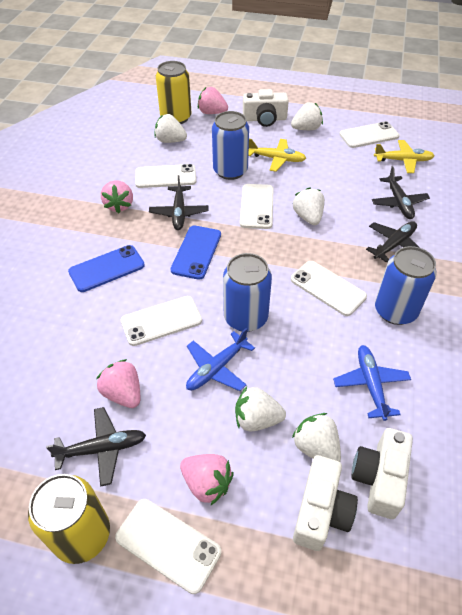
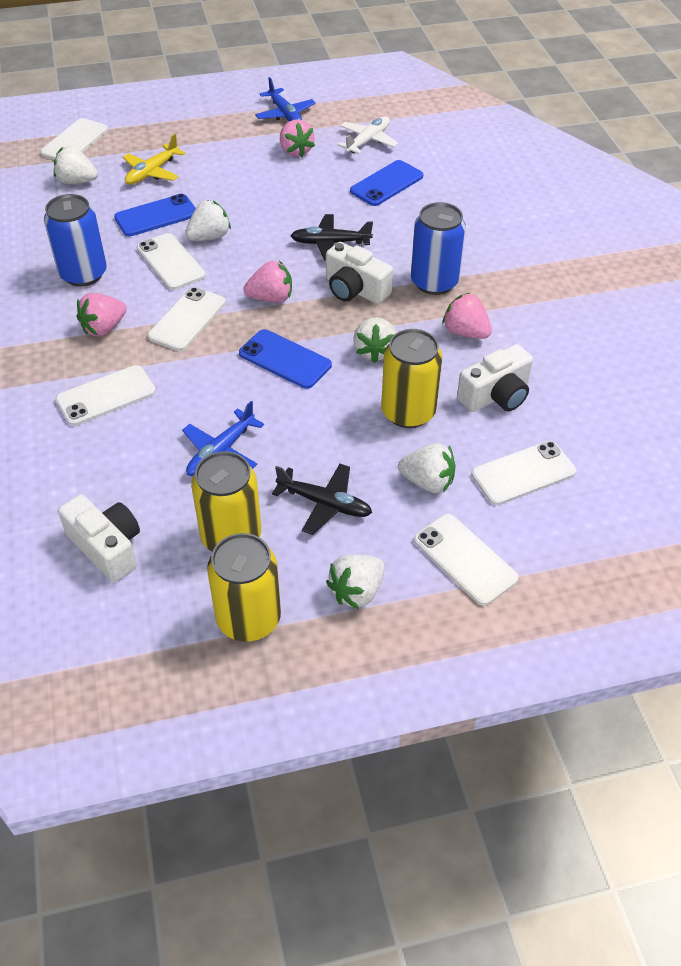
black plane: 4 -> 2
blue can: 3 -> 2
blue phone: 2 -> 3
white plane: 0 -> 1
yellow can: 2 -> 3
yellow plane: 2 -> 1

